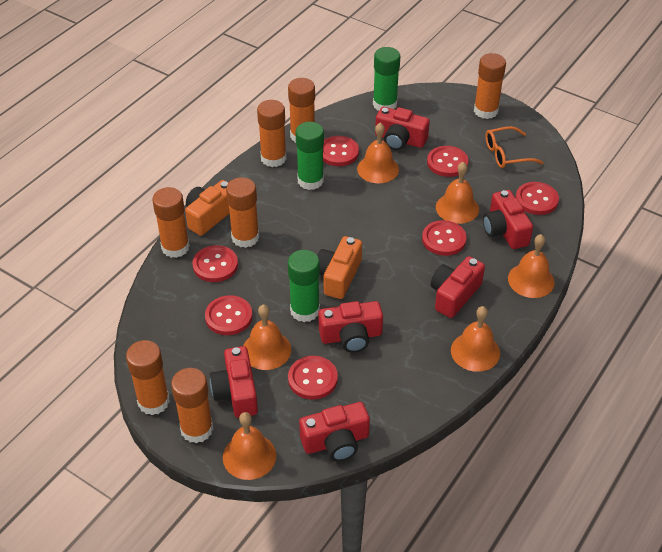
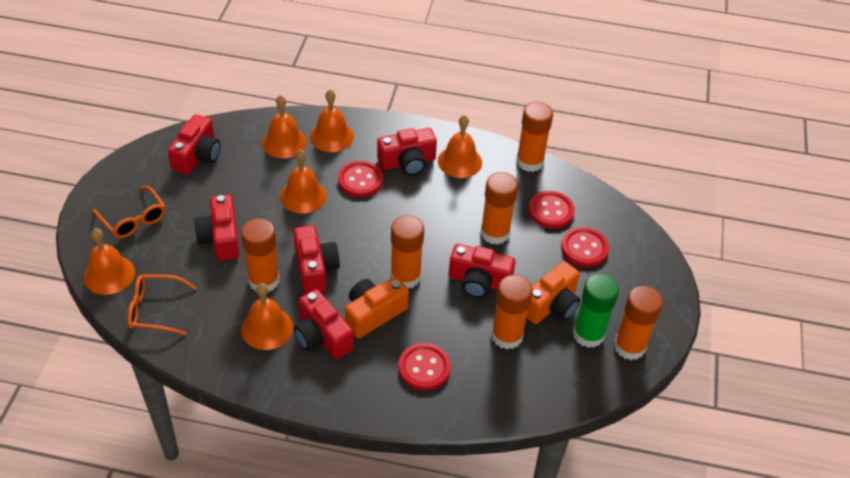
green glue stick: 3 -> 1
orange glasses: 1 -> 2
orange glue stick: 7 -> 6
red button: 7 -> 4

